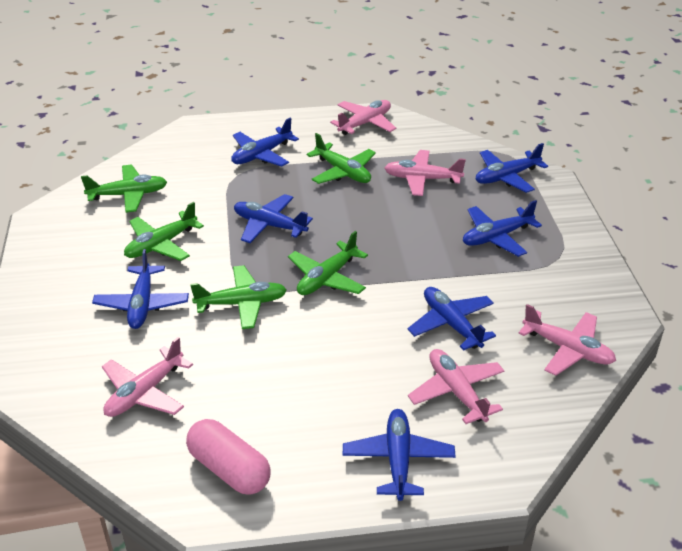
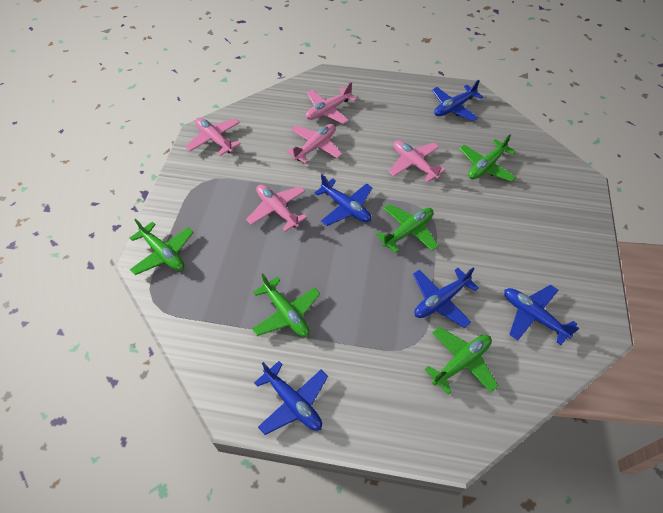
blue plane: 7 -> 5
pink capsule: 1 -> 0

